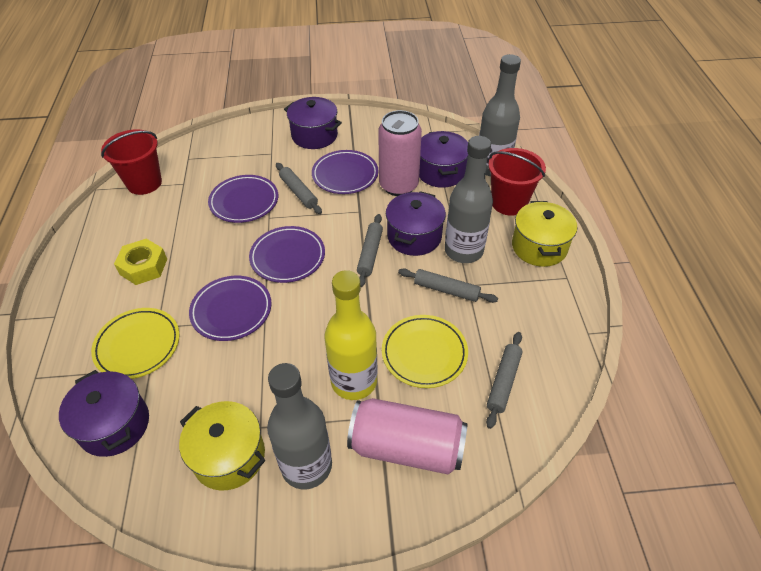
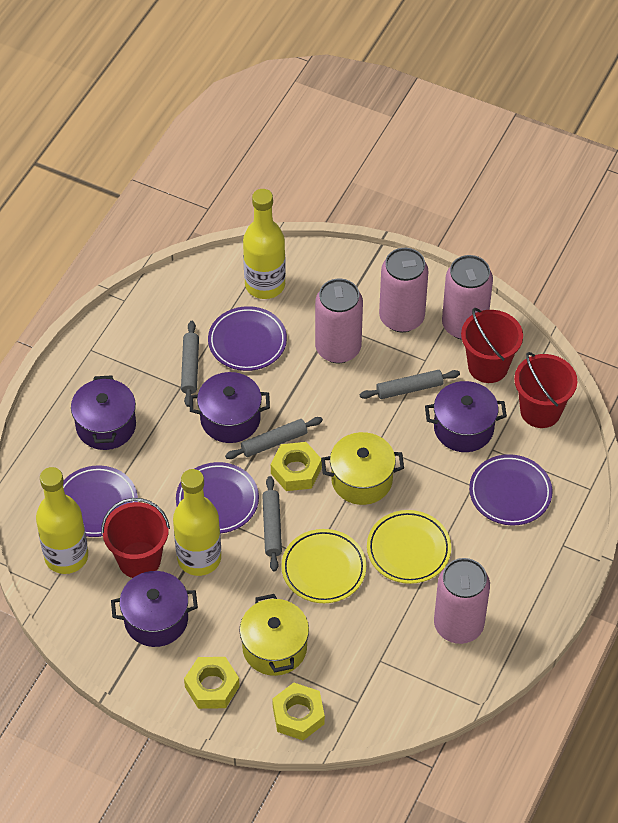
grey bottle: 3 -> 0
pink can: 2 -> 4
red bucket: 2 -> 3
yellow bottle: 1 -> 3
yellow nut: 1 -> 3

